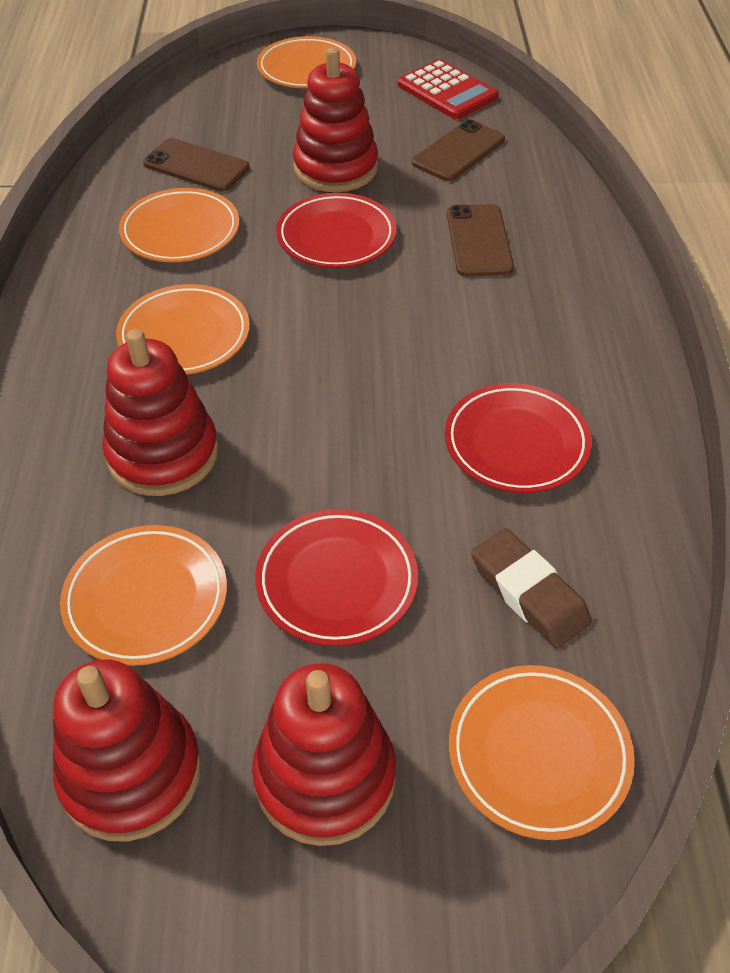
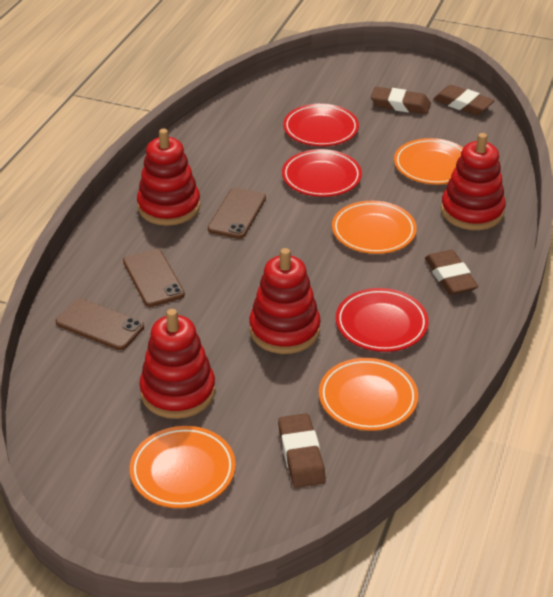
brown eraser: 1 -> 4
orange plate: 5 -> 4
red calculator: 1 -> 0

